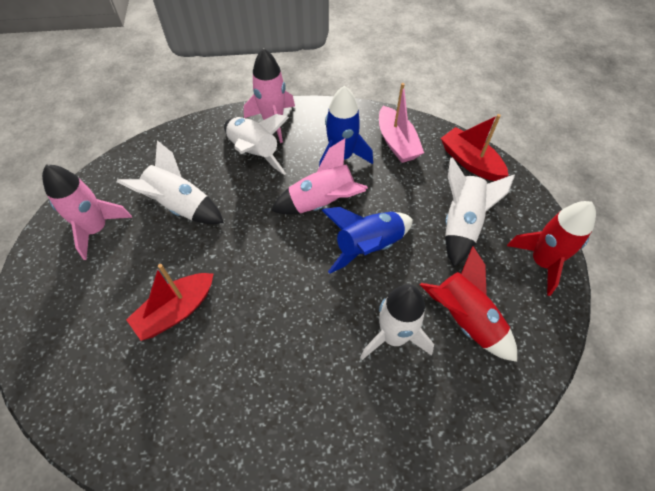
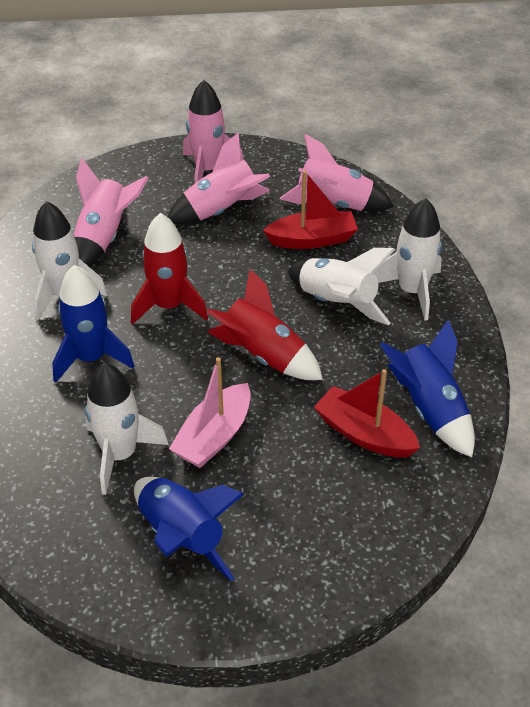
blue rocket: 2 -> 3
pink rocket: 3 -> 4

